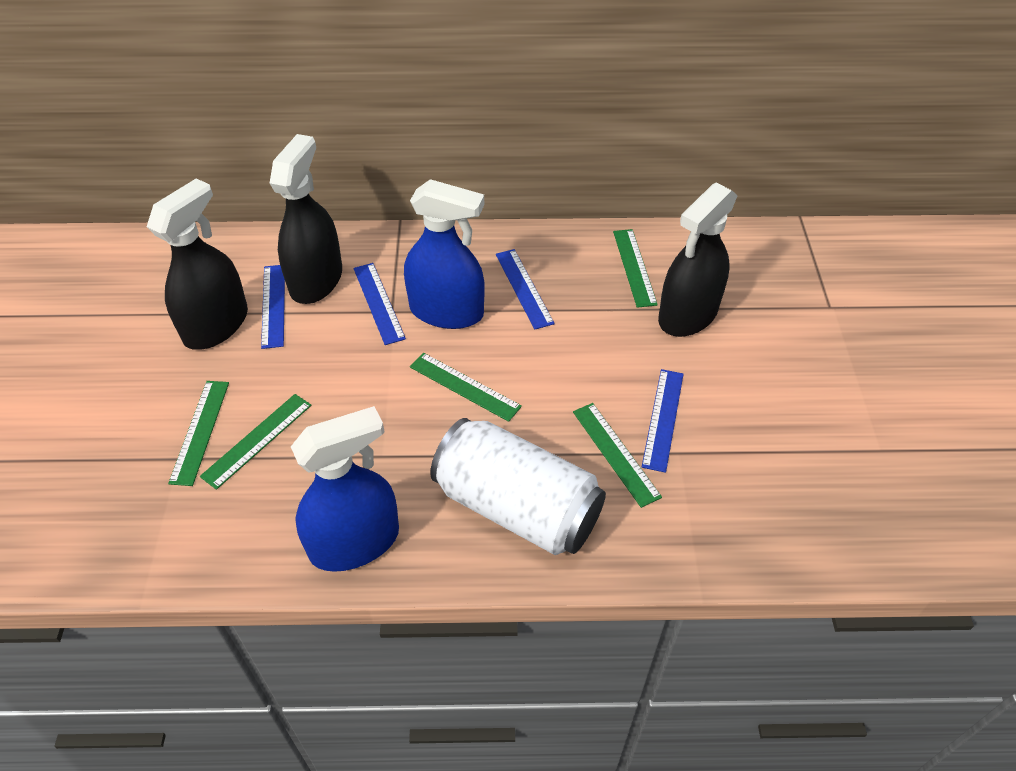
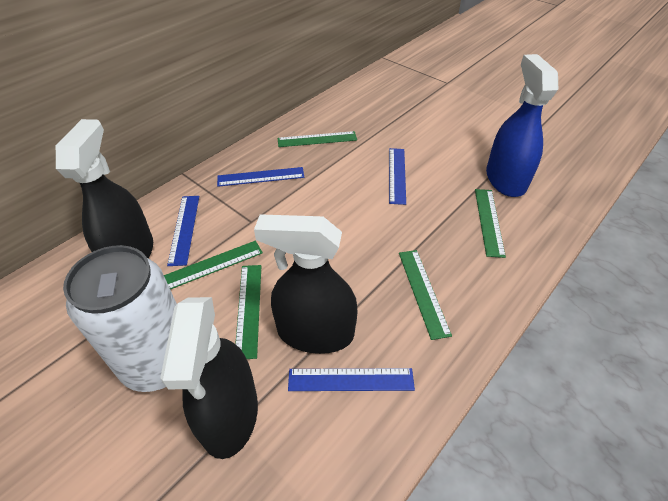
blue spray bottle: 2 -> 1

